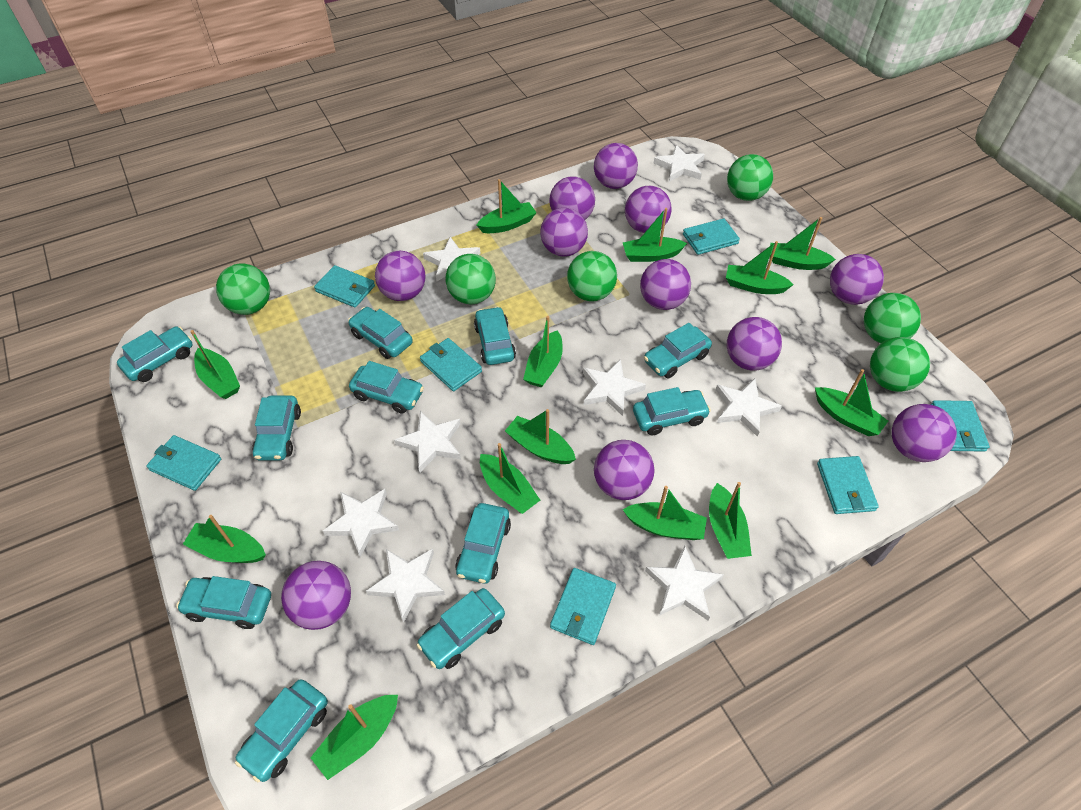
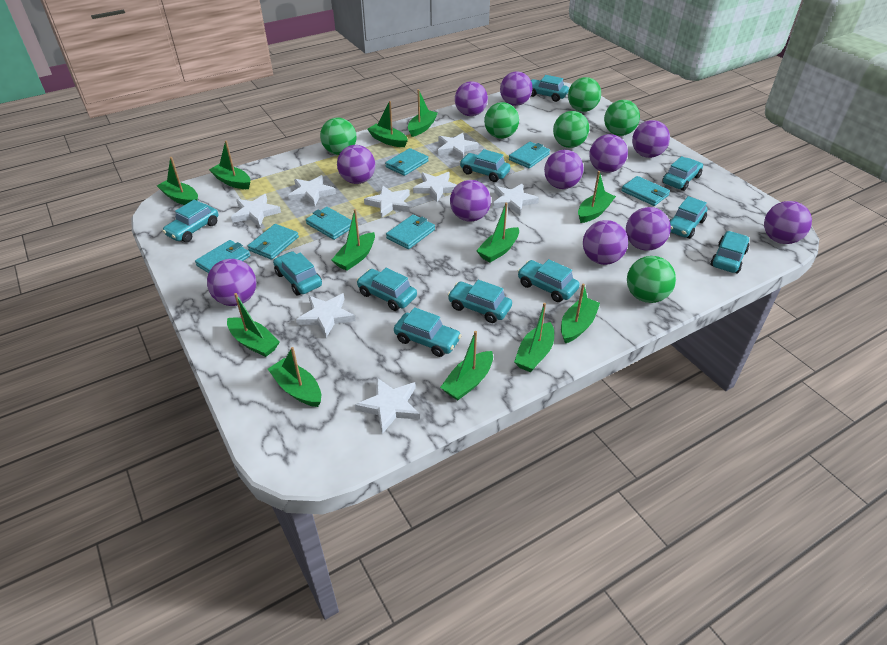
green boat: 13 -> 12

